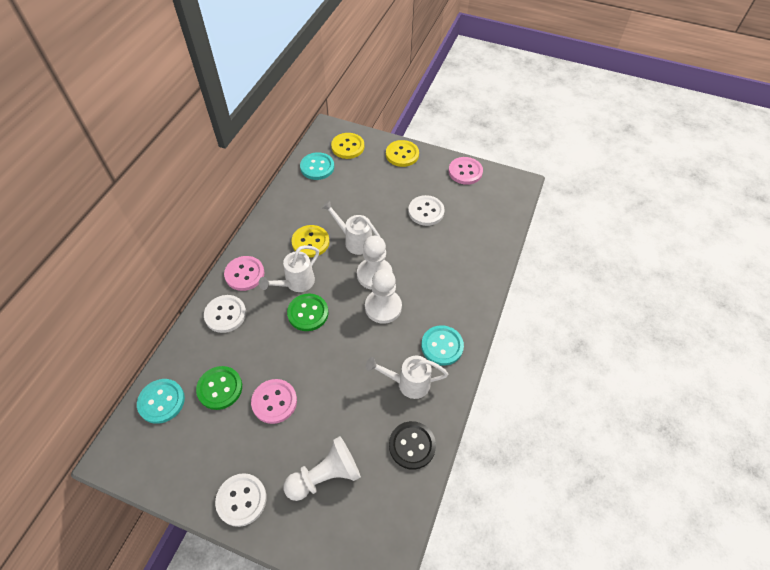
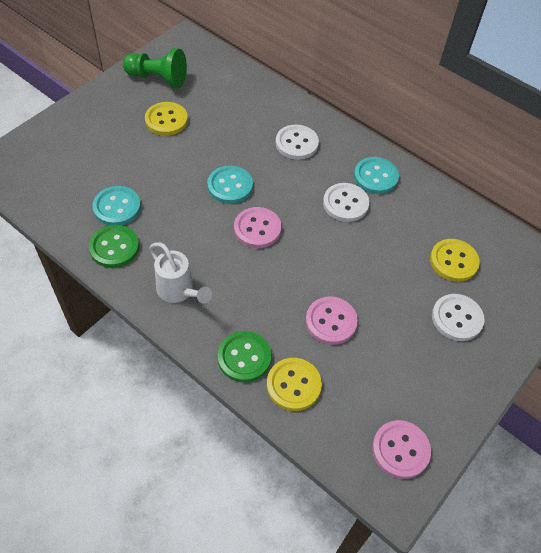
black button: 1 -> 0
green pawn: 0 -> 1
white pawn: 3 -> 0
white watering can: 3 -> 1

